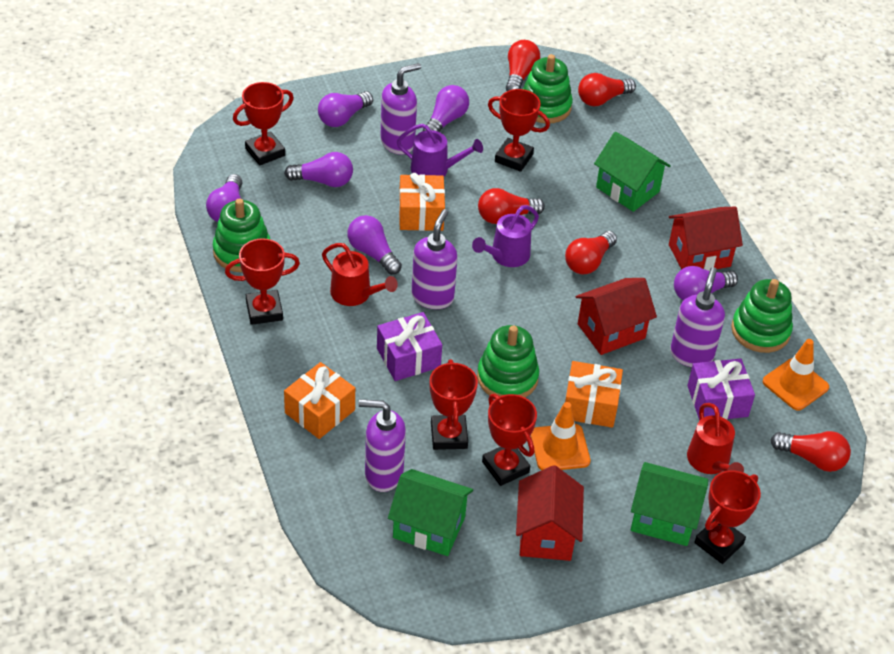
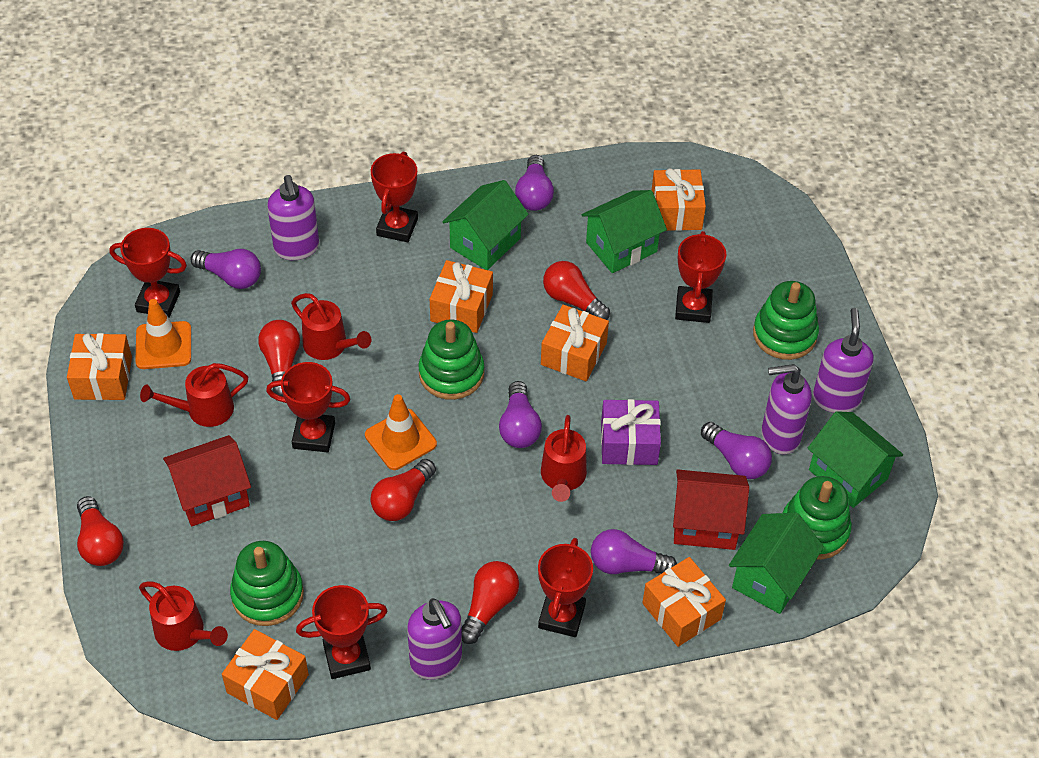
green house: 3 -> 4
orange gift: 3 -> 6
purple gift: 2 -> 1
purple light bulb: 6 -> 5
purple watering can: 2 -> 0
red house: 3 -> 2
red watering can: 2 -> 4

